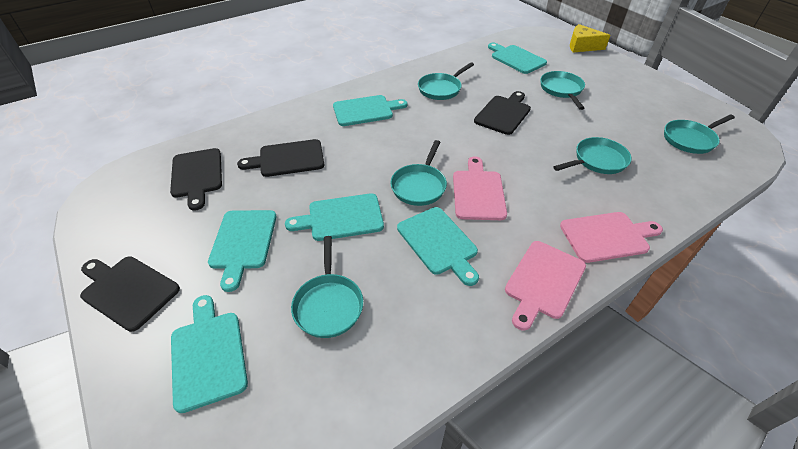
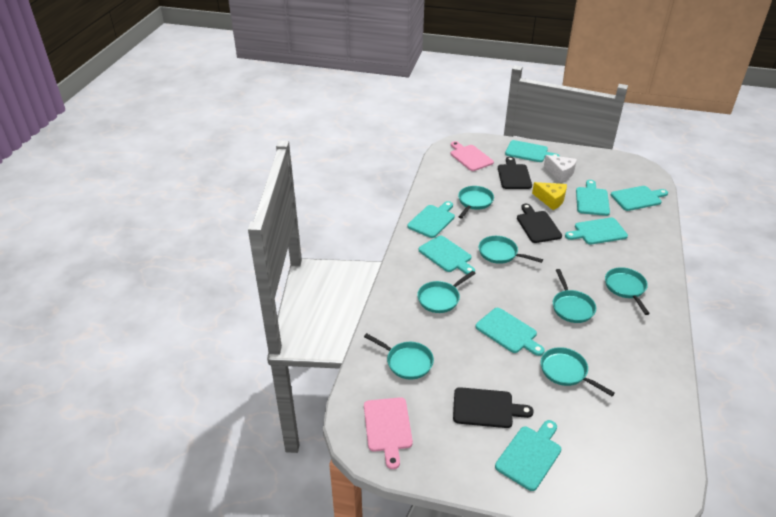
black cutting board: 4 -> 3
pink cutting board: 3 -> 2
turquoise cutting board: 6 -> 8
turquoise pan: 6 -> 7
white cheese: 0 -> 1

